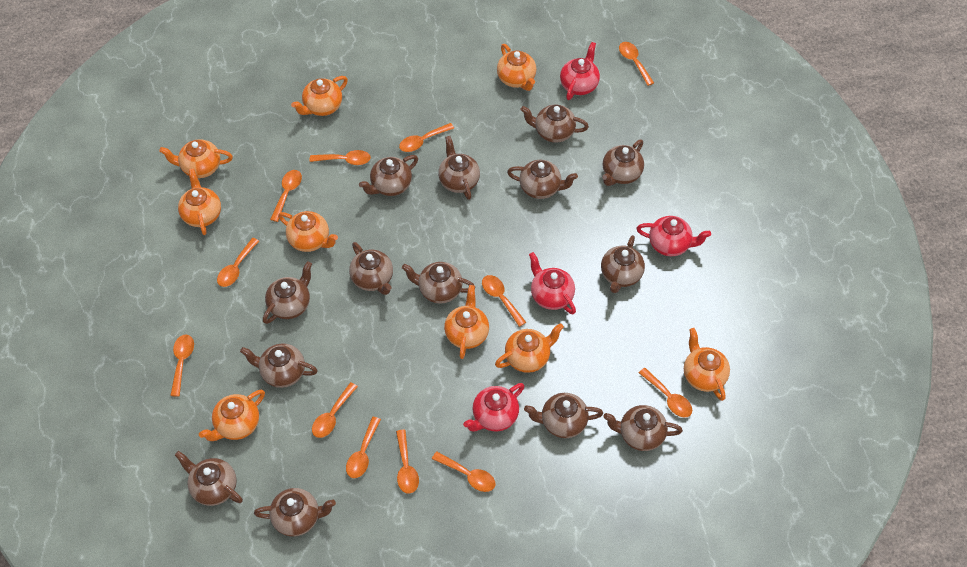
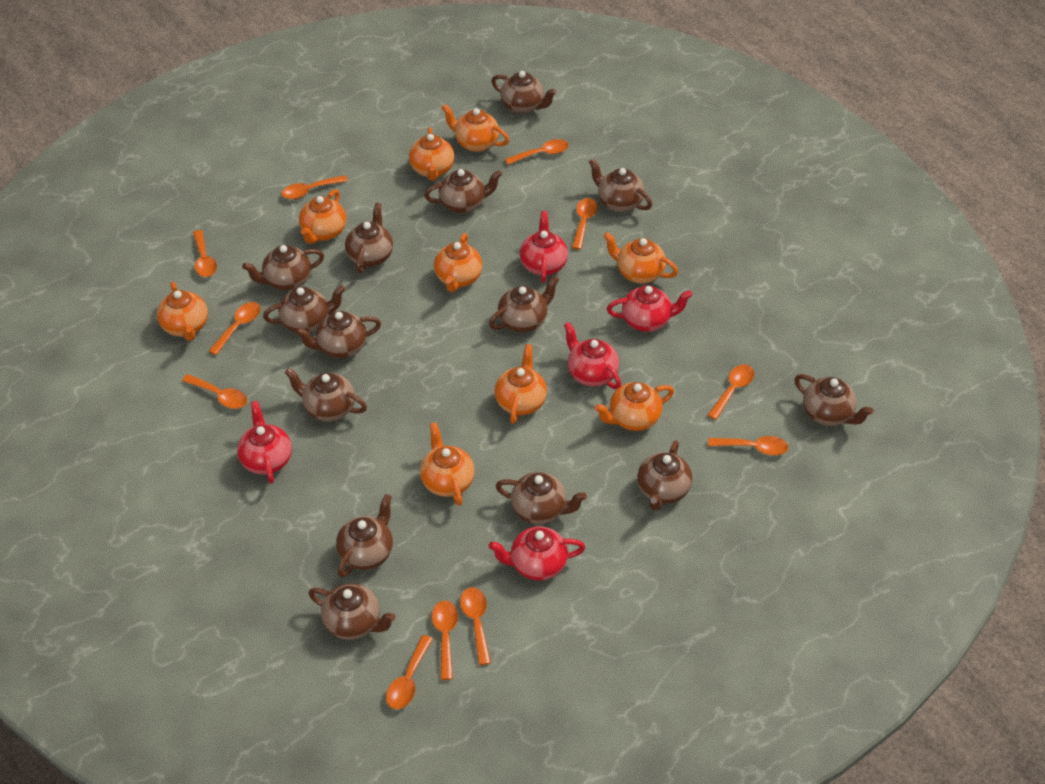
orange spoon: 12 -> 11
red teapot: 4 -> 5

